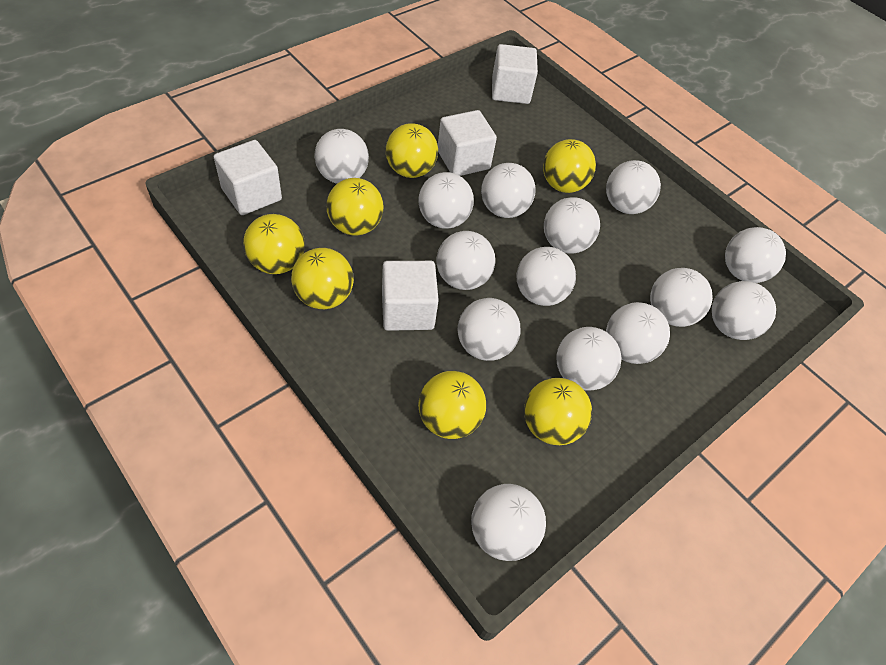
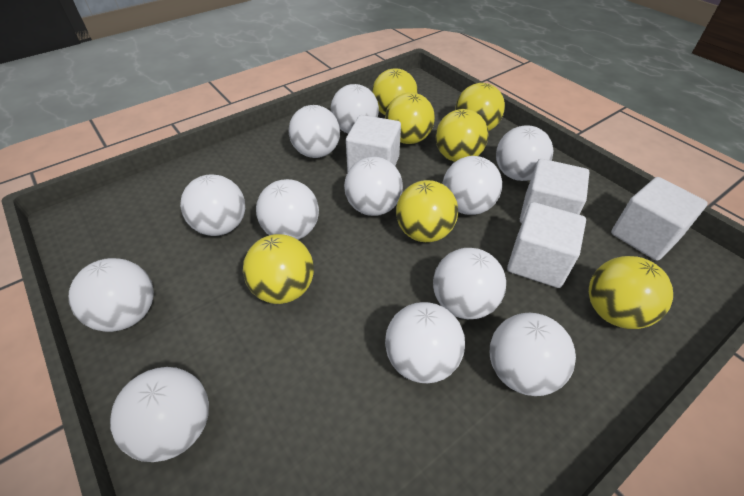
white ball: 14 -> 12

